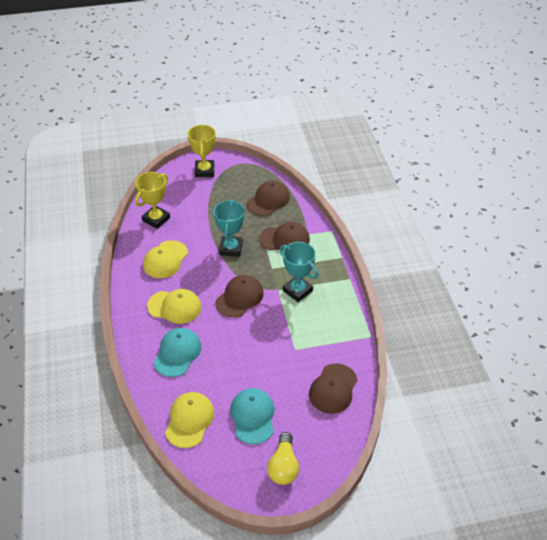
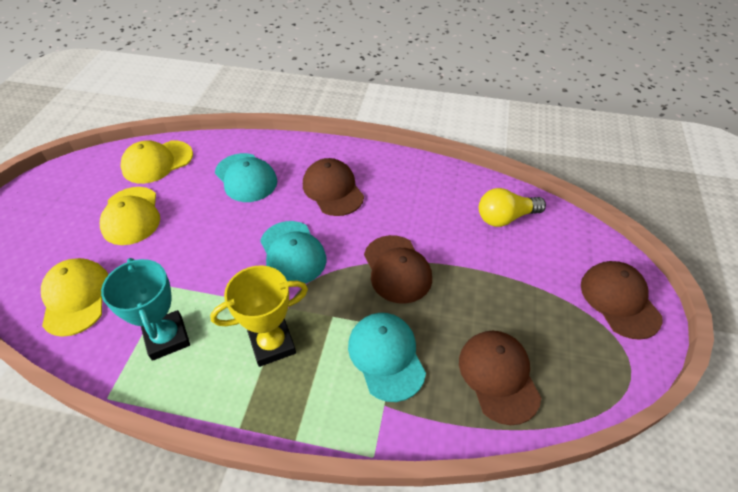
turquoise cap: 2 -> 3
turquoise trophy: 2 -> 1
yellow trophy: 2 -> 1

